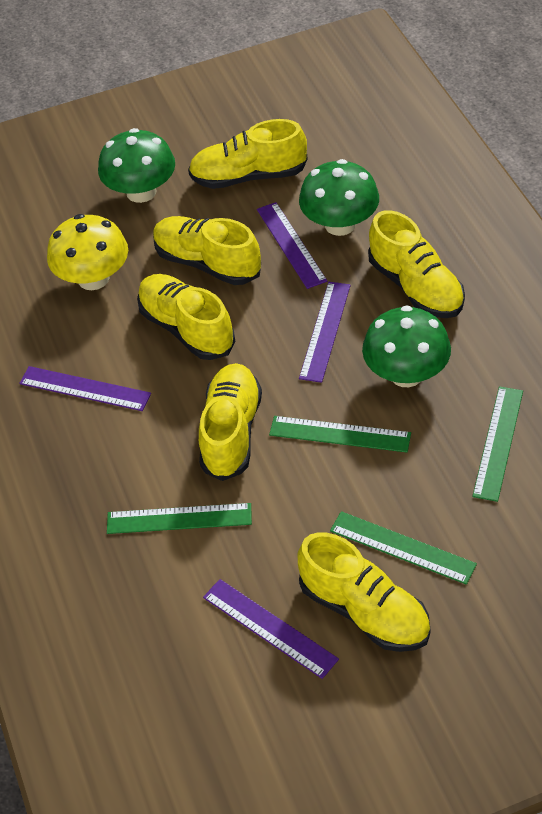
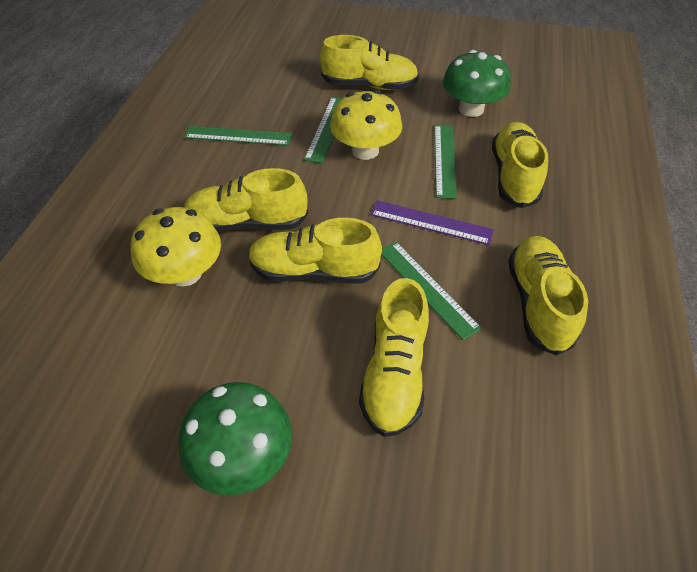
green mushroom: 3 -> 2
purple ruler: 4 -> 1
yellow mushroom: 1 -> 2

